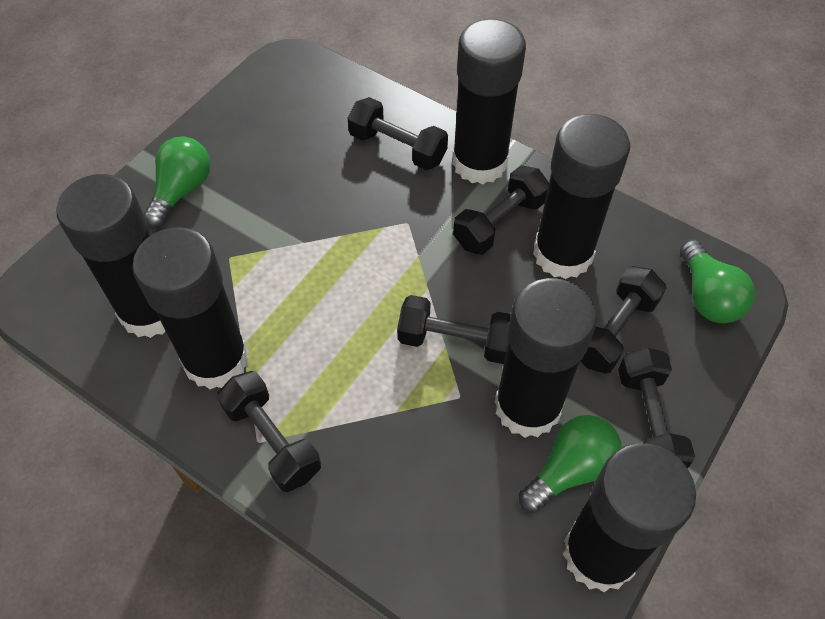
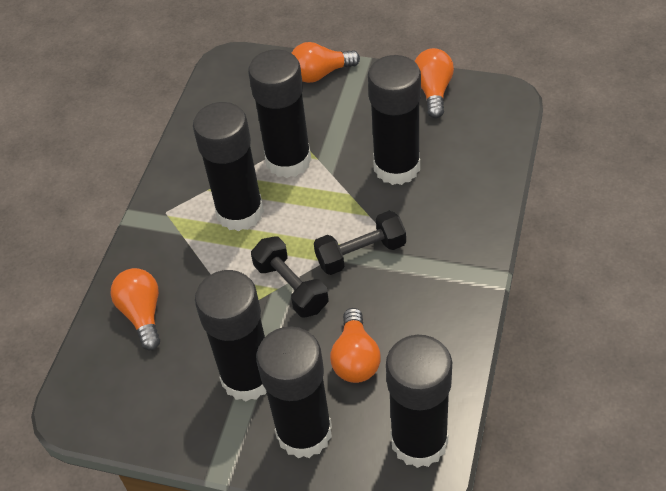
black dumbbell: 6 -> 2
green light bulb: 3 -> 0
orange light bulb: 0 -> 4

